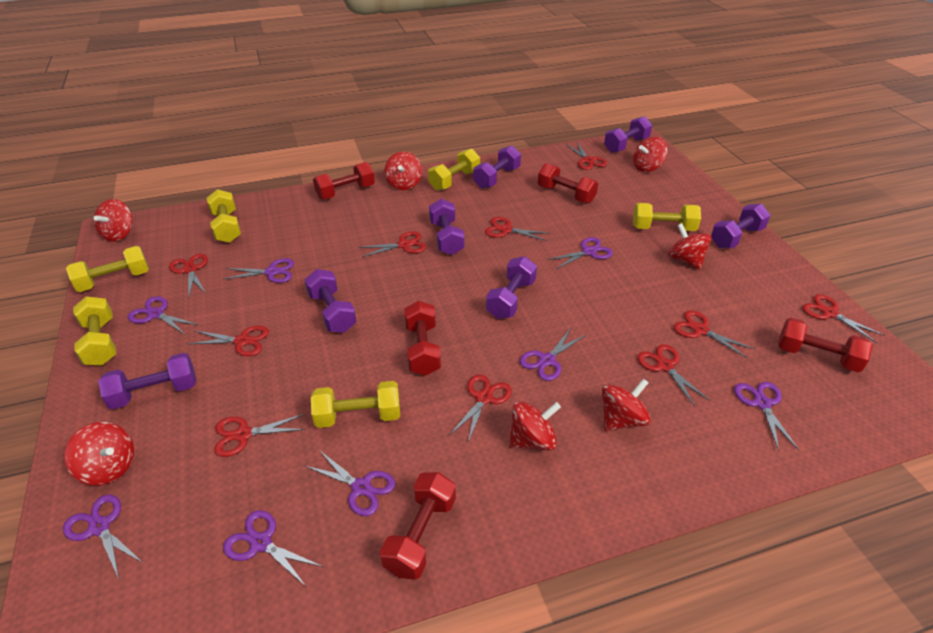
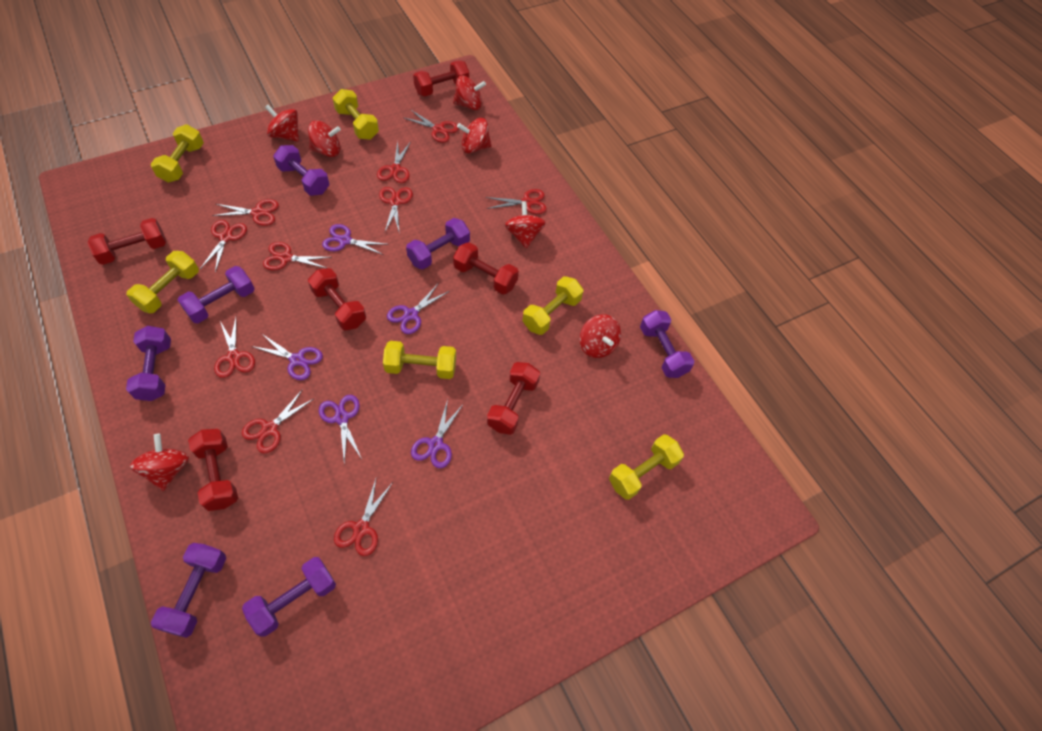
purple scissors: 8 -> 5
red dumbbell: 5 -> 6

